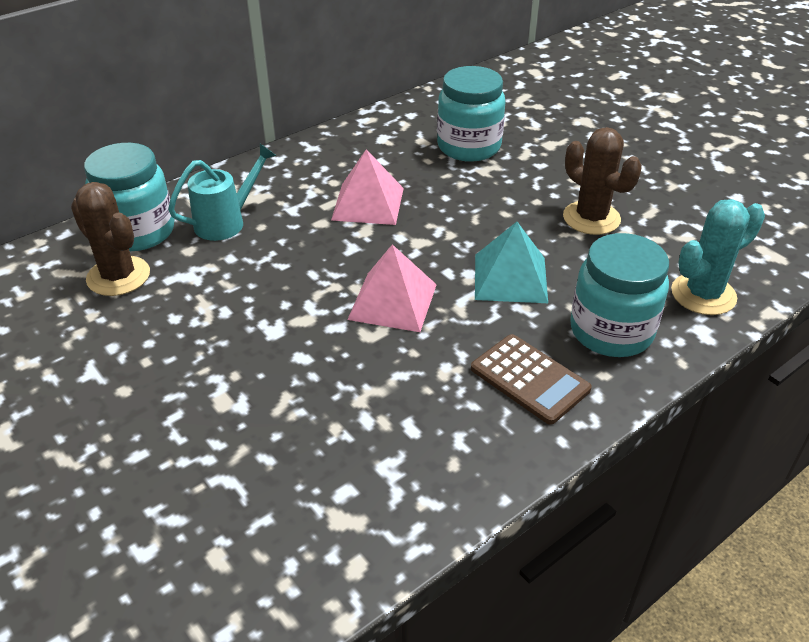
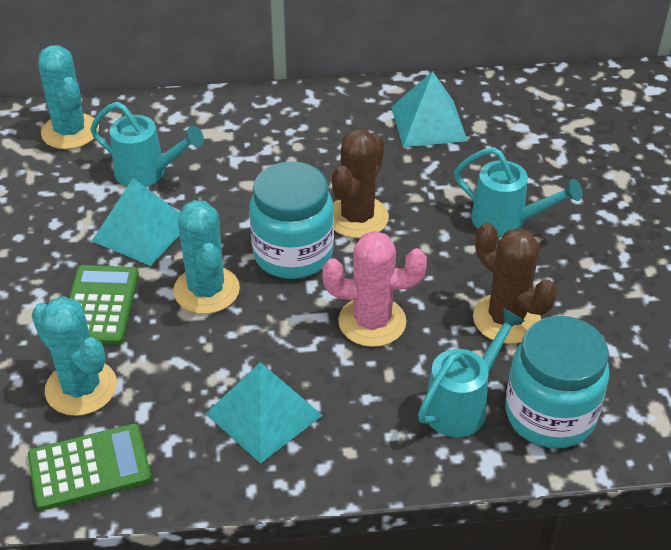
brown calculator: 1 -> 0
green calculator: 0 -> 2
pink cactus: 0 -> 1
pink pyramid: 2 -> 0
turquoise cactus: 1 -> 3
turquoise jar: 3 -> 2
turquoise pyramid: 1 -> 3
turquoise watering can: 1 -> 3

